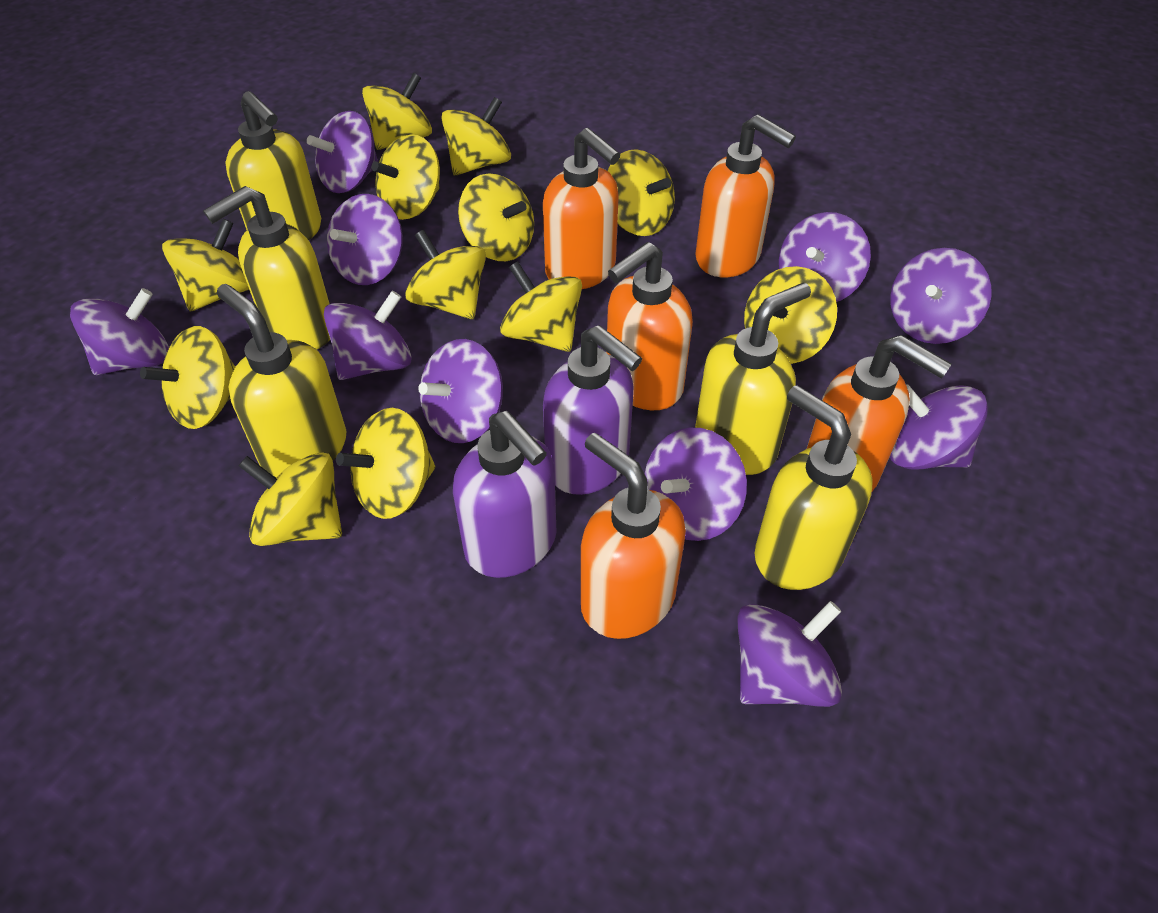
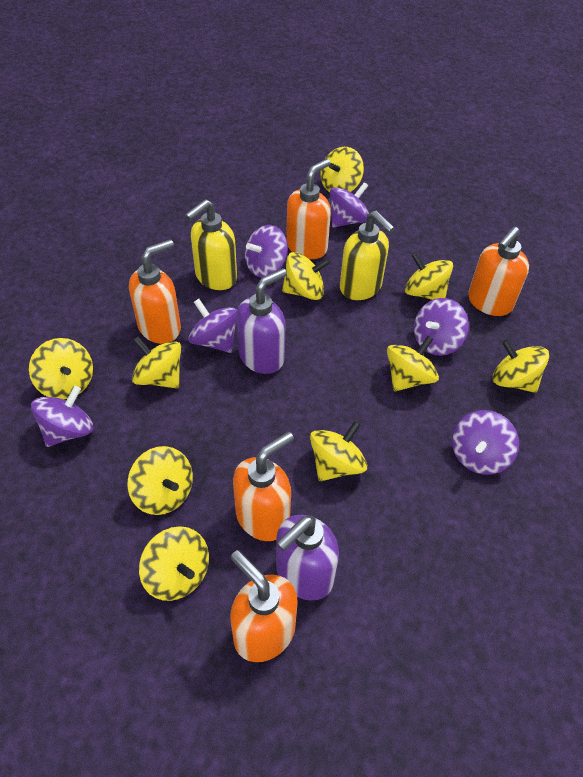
purple spinning top: 10 -> 6
yellow soap dispenser: 5 -> 2
yellow spinning top: 12 -> 10

